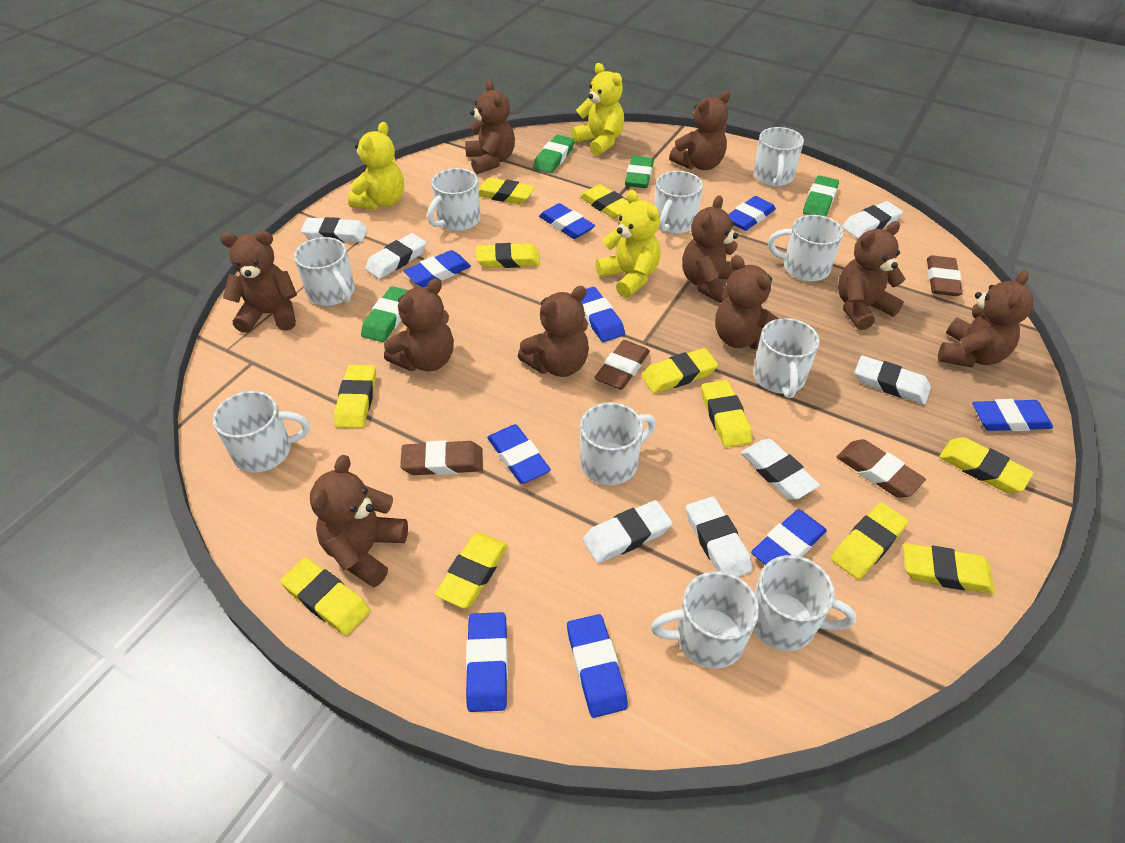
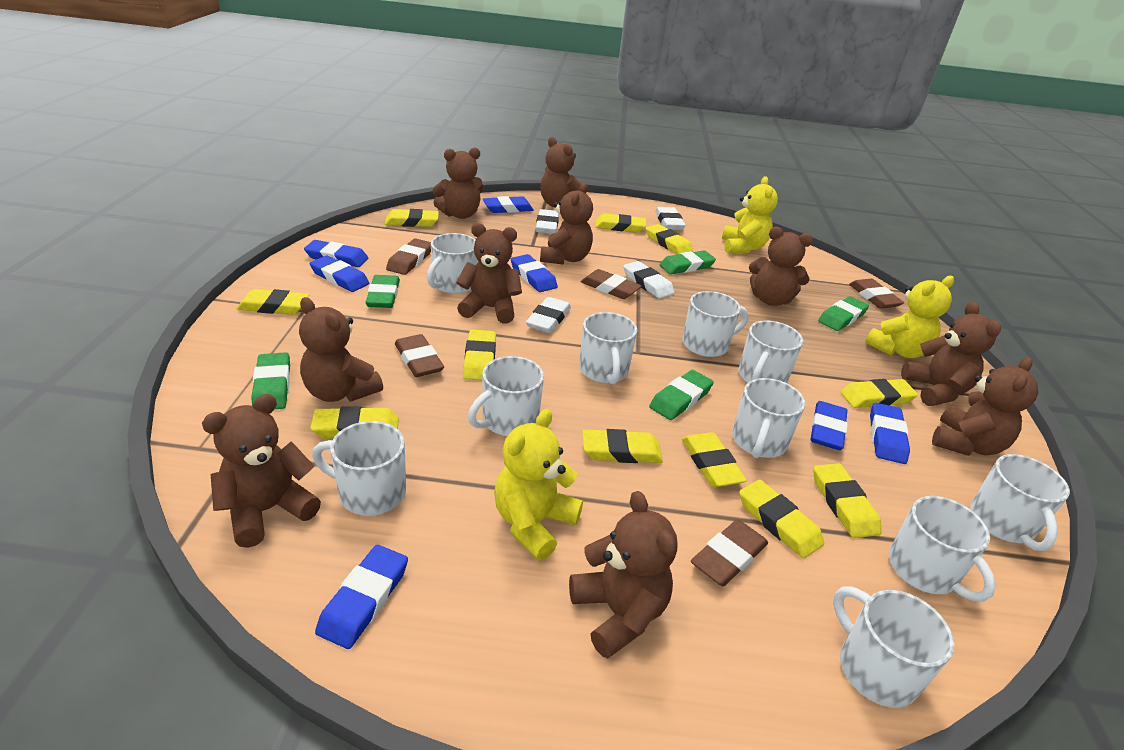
blue eraser: 9 -> 7
brown eraser: 4 -> 5
green eraser: 4 -> 5
white eraser: 7 -> 4

